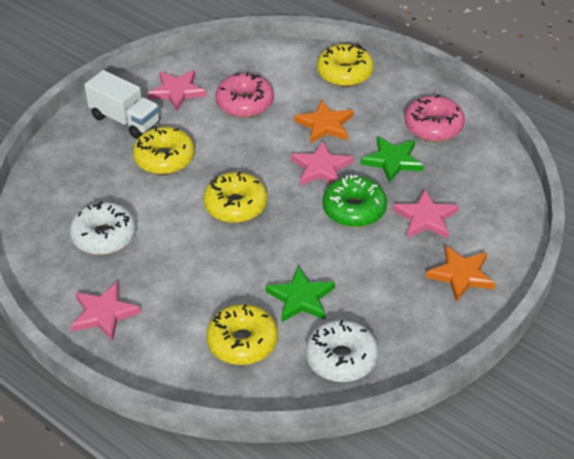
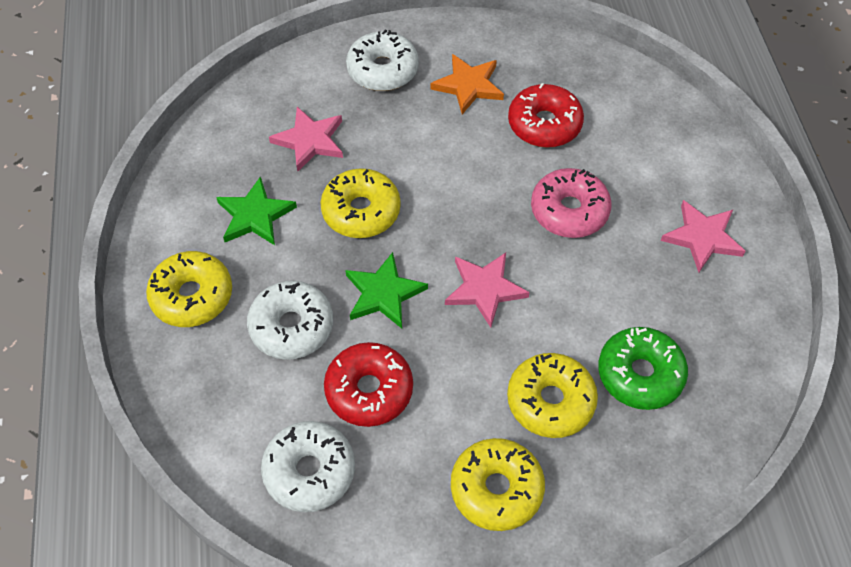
orange star: 2 -> 1
pink donut: 2 -> 1
pink star: 4 -> 3
red donut: 0 -> 2
white donut: 2 -> 3
white truck: 1 -> 0

